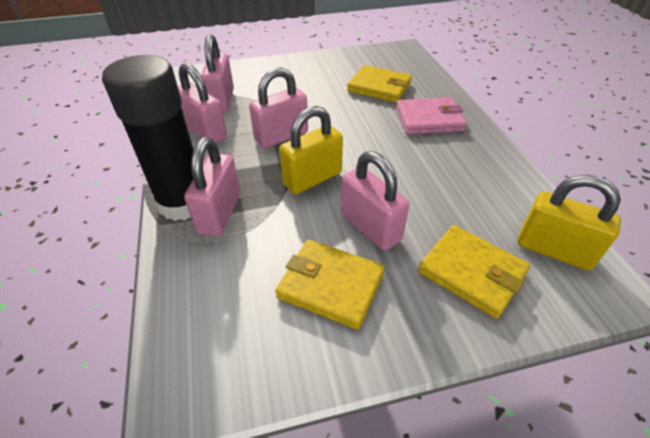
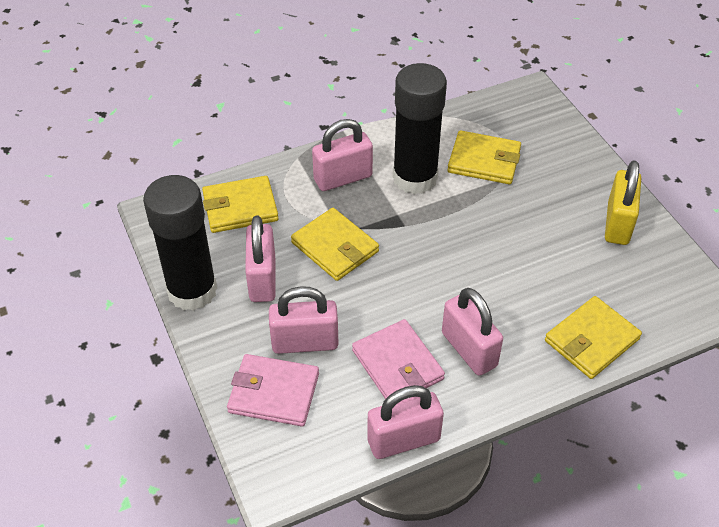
black glue stick: 1 -> 2
pink wallet: 1 -> 2
yellow padlock: 2 -> 1
yellow wallet: 3 -> 4

